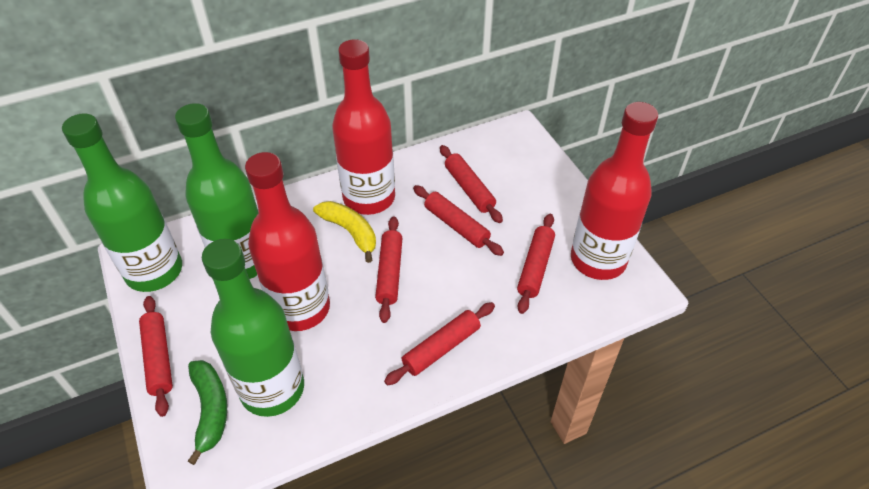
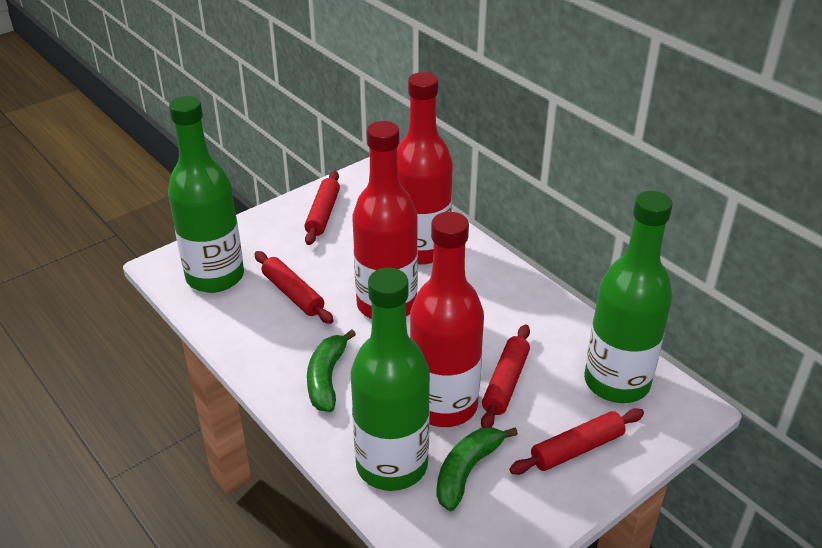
green banana: 1 -> 2
red rolling pin: 6 -> 4
yellow banana: 1 -> 0

